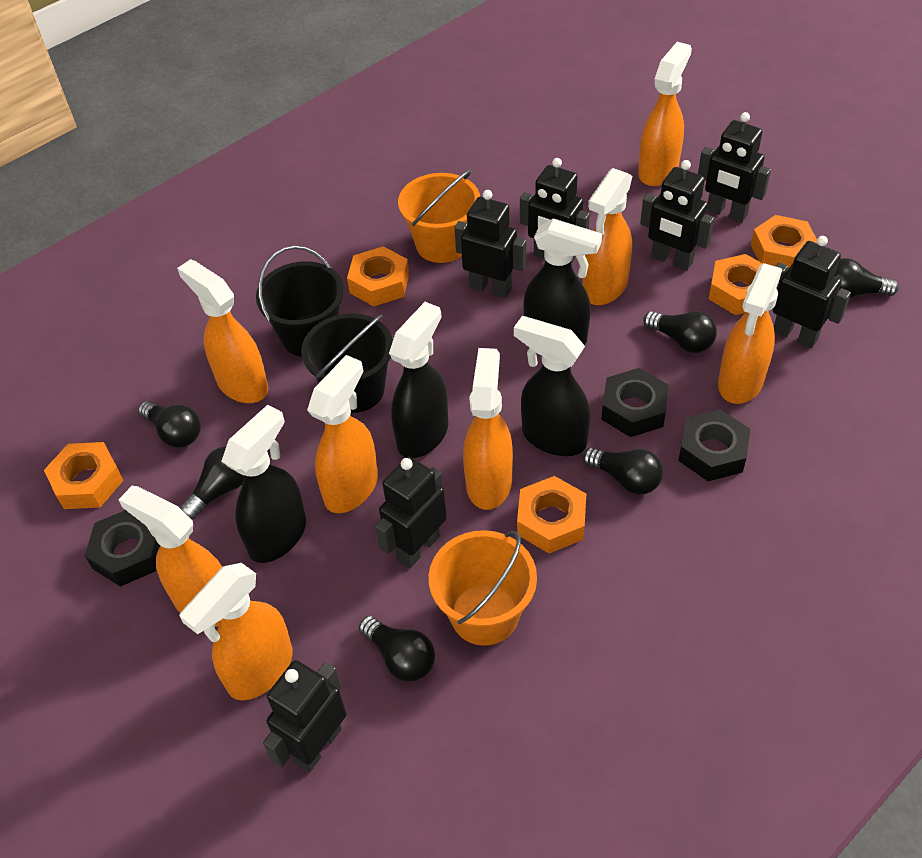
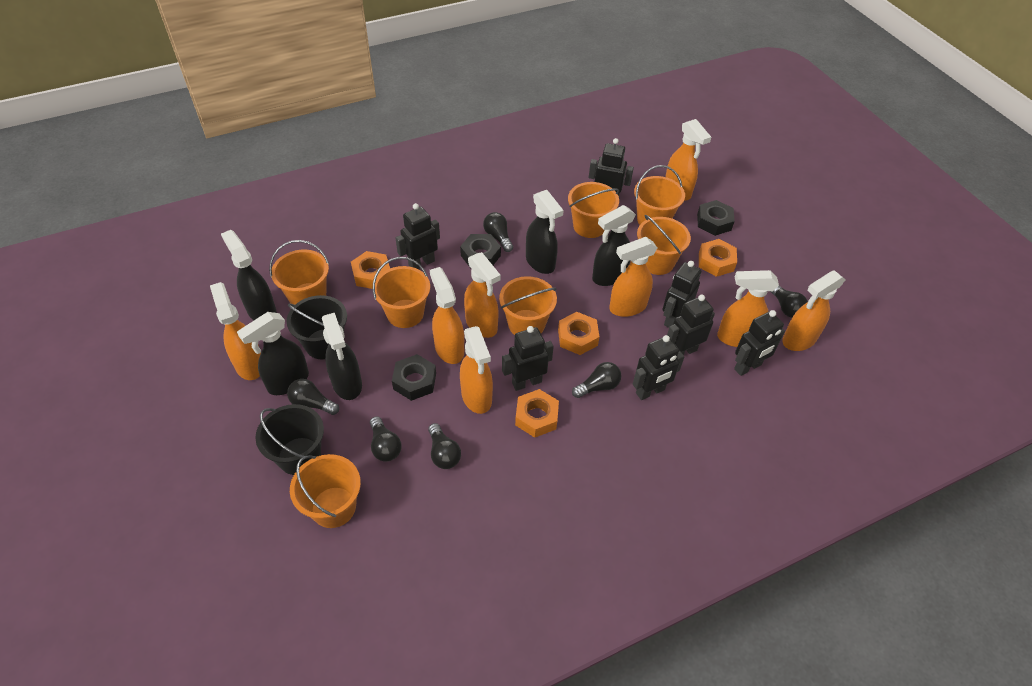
black spray bottle: 4 -> 5
orange bucket: 2 -> 7
orange nut: 5 -> 4

